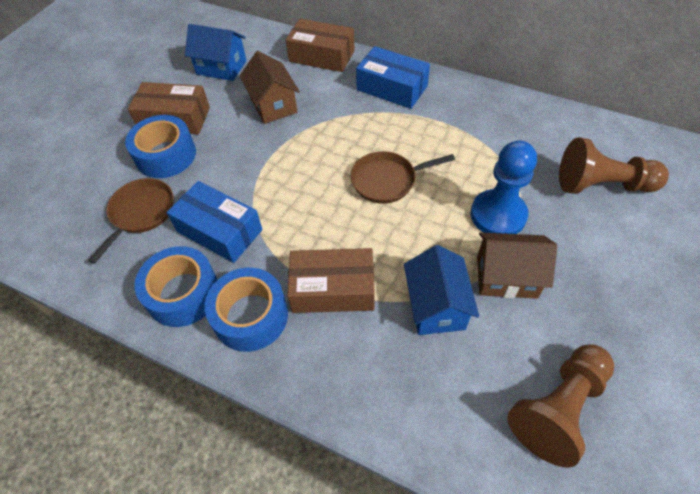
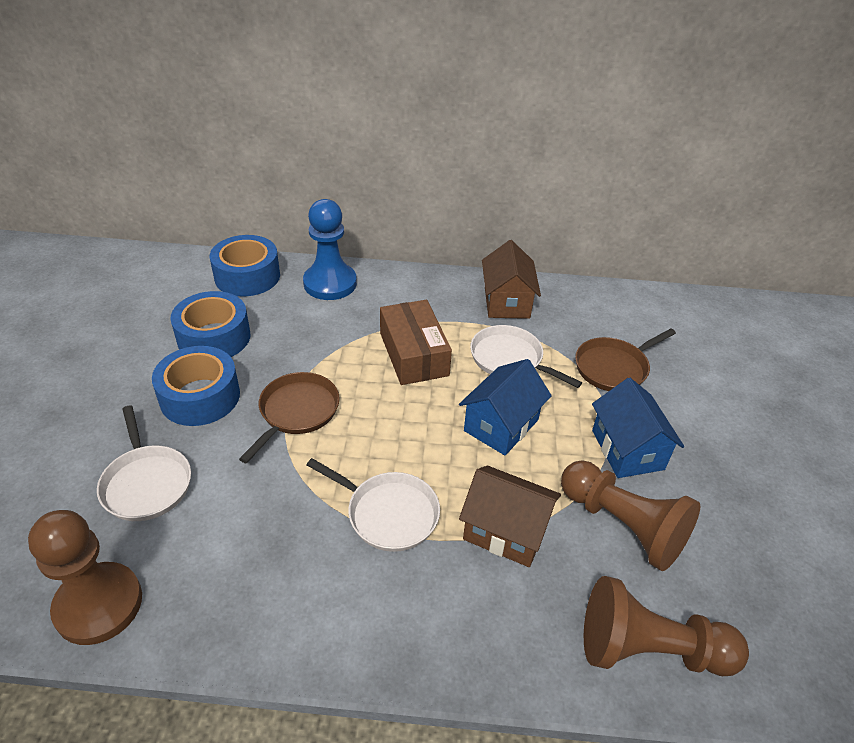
blue box: 2 -> 0
brown box: 3 -> 1
brown pawn: 2 -> 3
white pan: 0 -> 3

